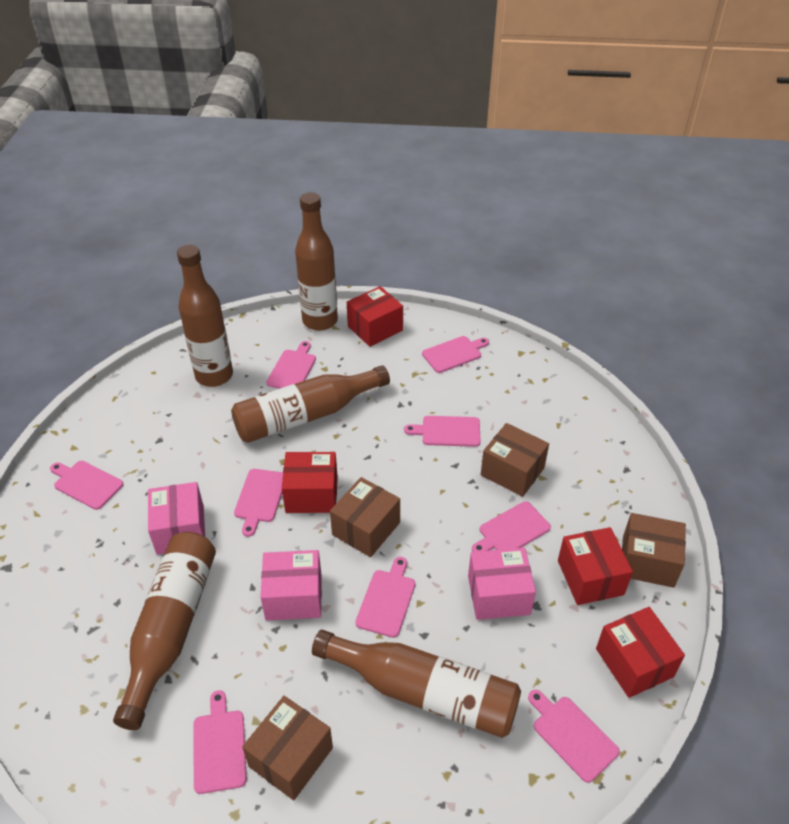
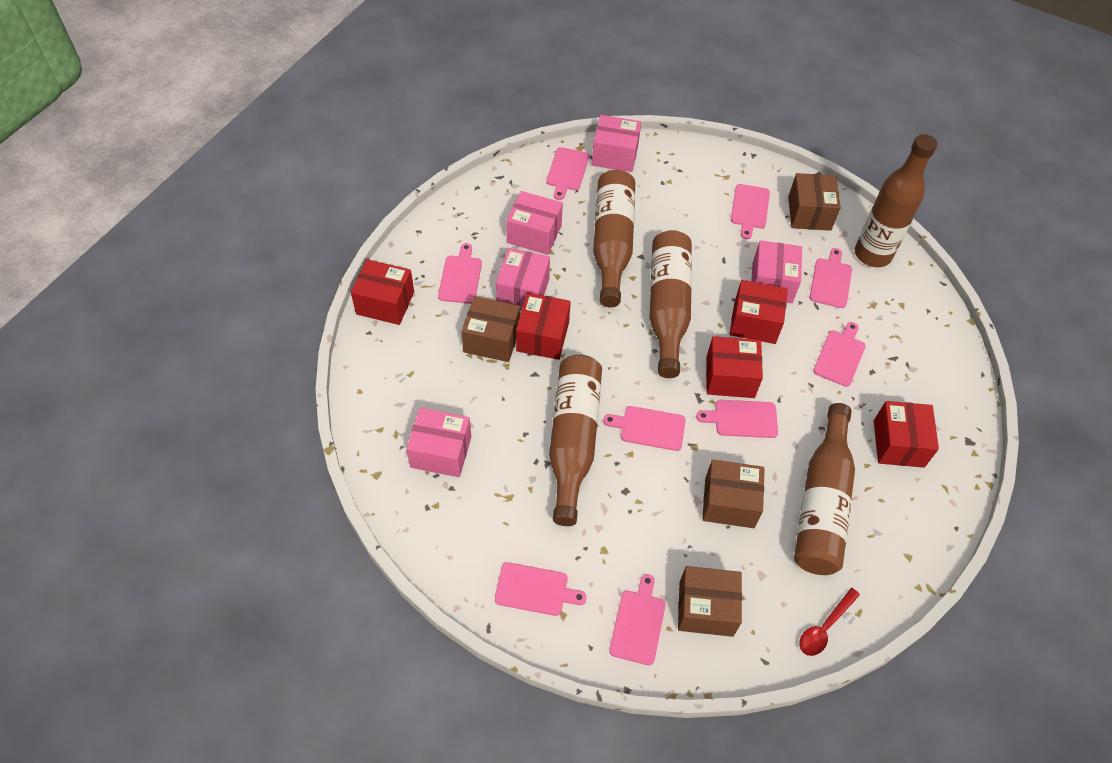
pink box: 3 -> 5
red box: 4 -> 5
red spoon: 0 -> 1

